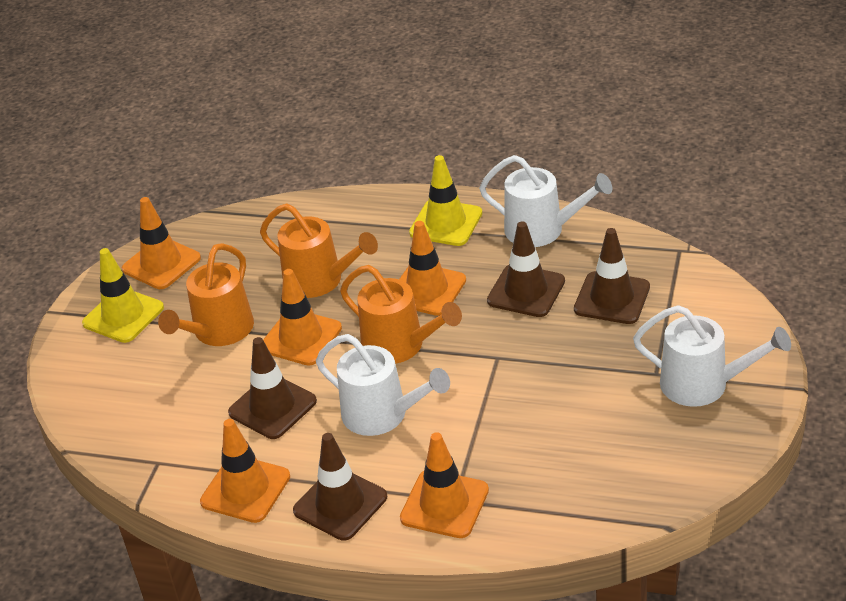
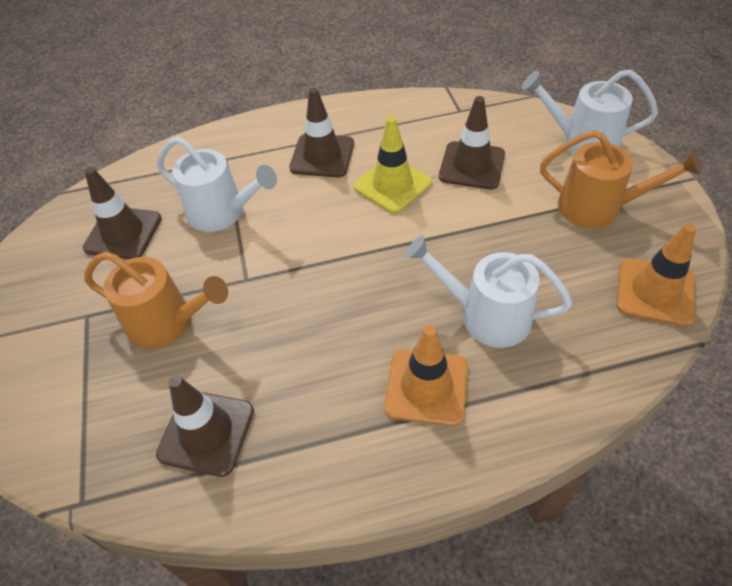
orange traffic cone: 5 -> 2
orange watering can: 3 -> 2
yellow traffic cone: 2 -> 1

